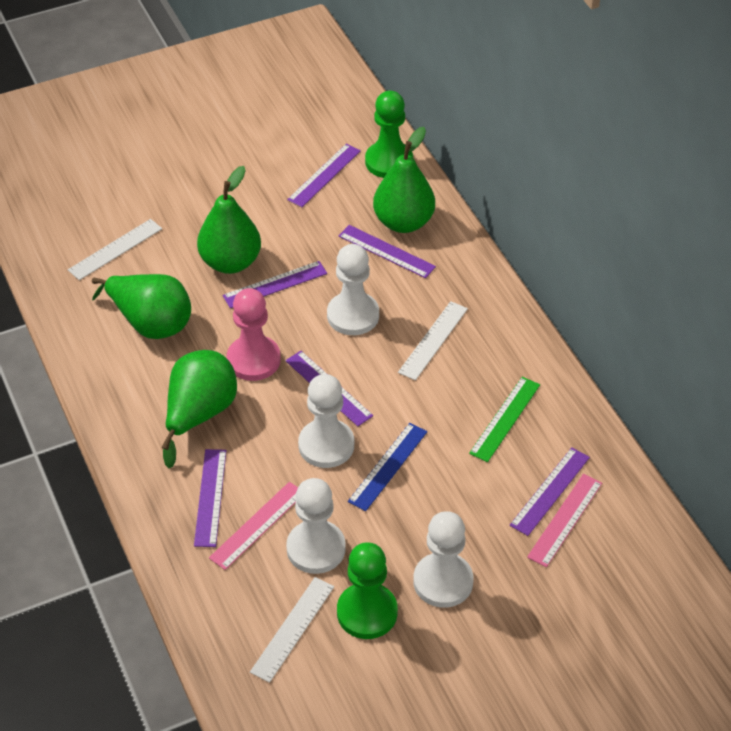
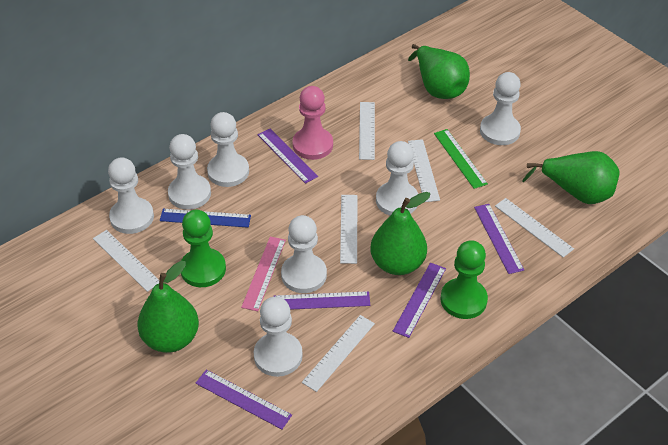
pink ruler: 2 -> 1
purple ruler: 6 -> 5
white pawn: 4 -> 7
white ruler: 3 -> 6

